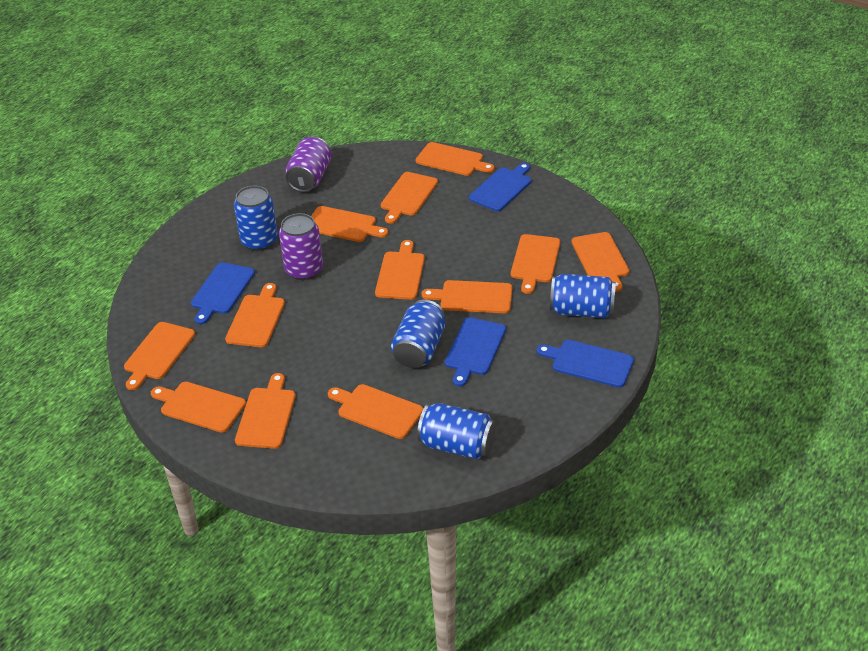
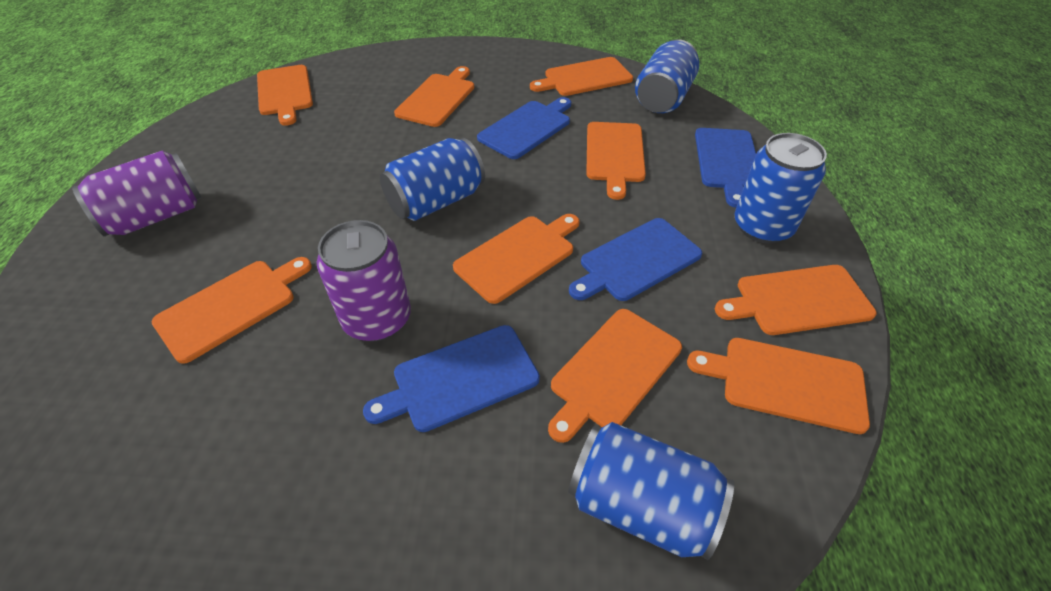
orange cutting board: 12 -> 9

